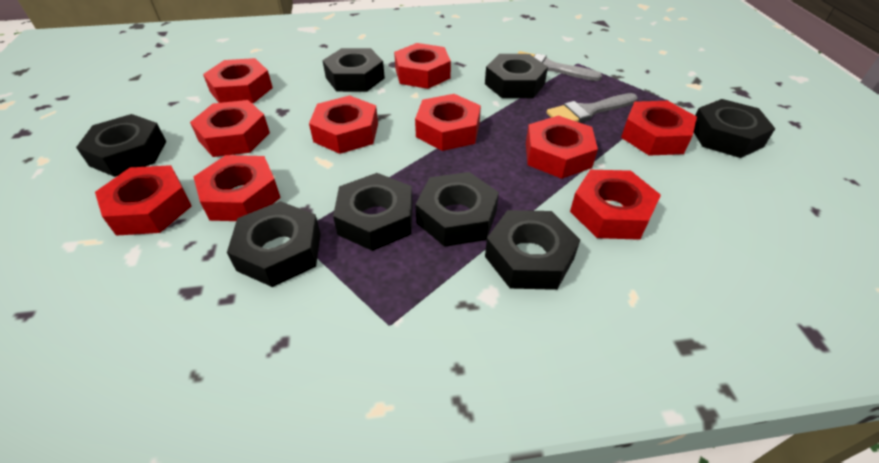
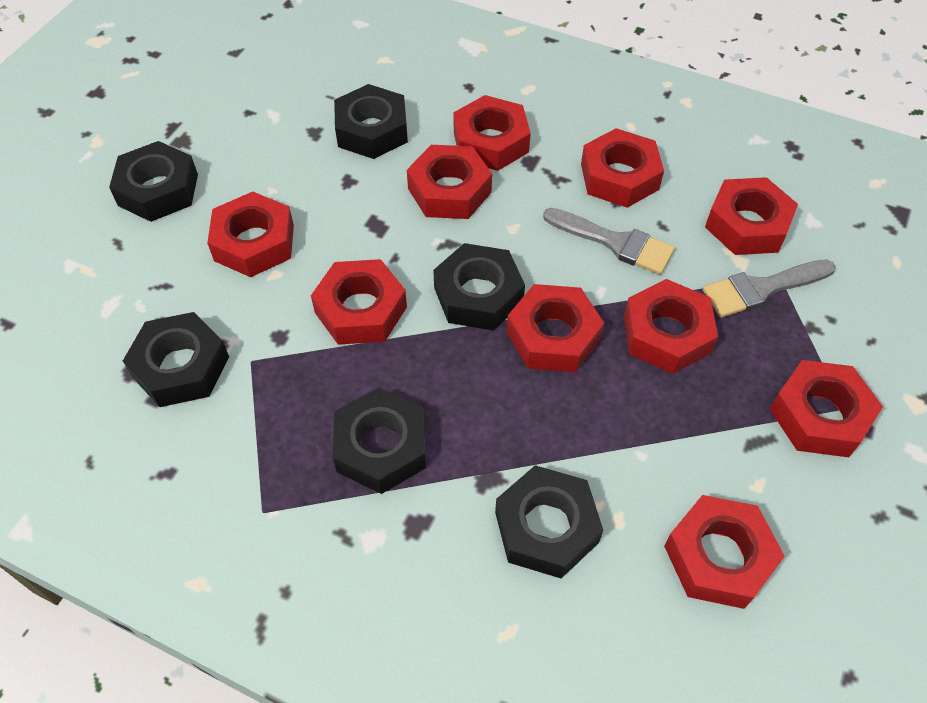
black nut: 8 -> 6

